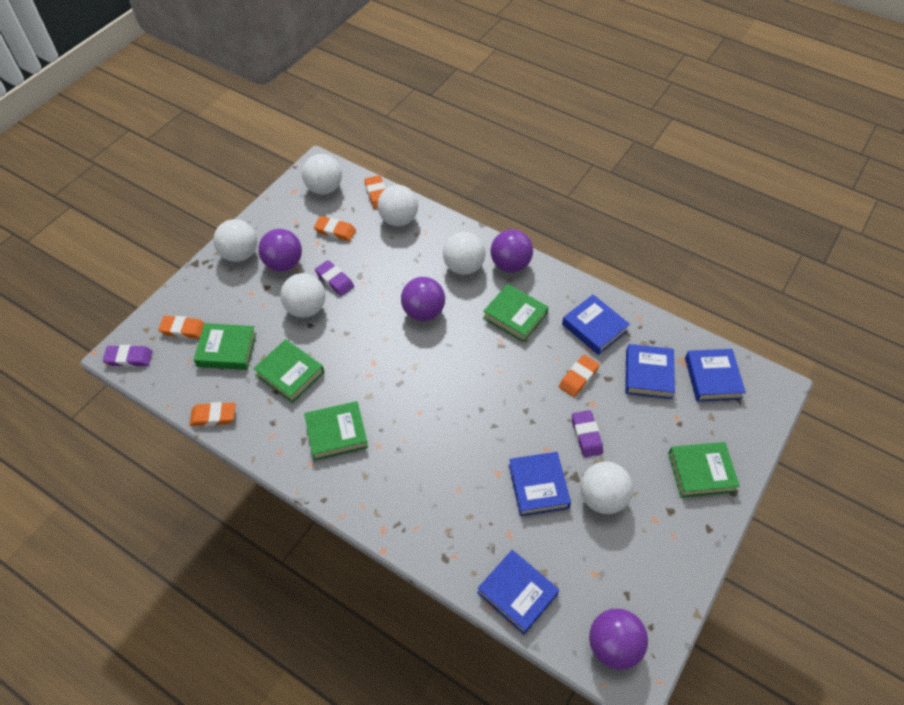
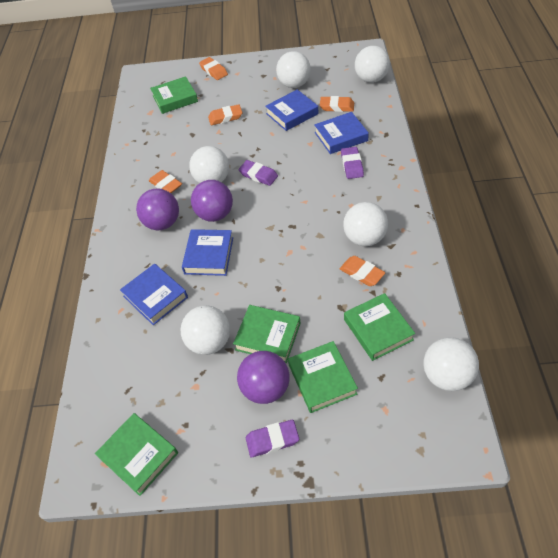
blue book: 5 -> 4
purple ball: 4 -> 3

